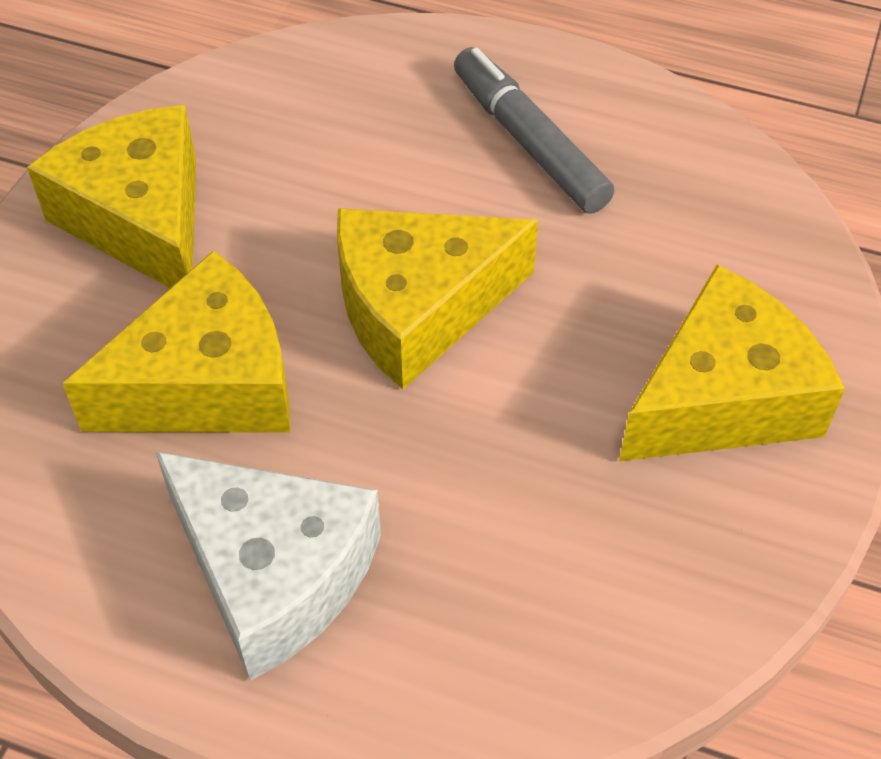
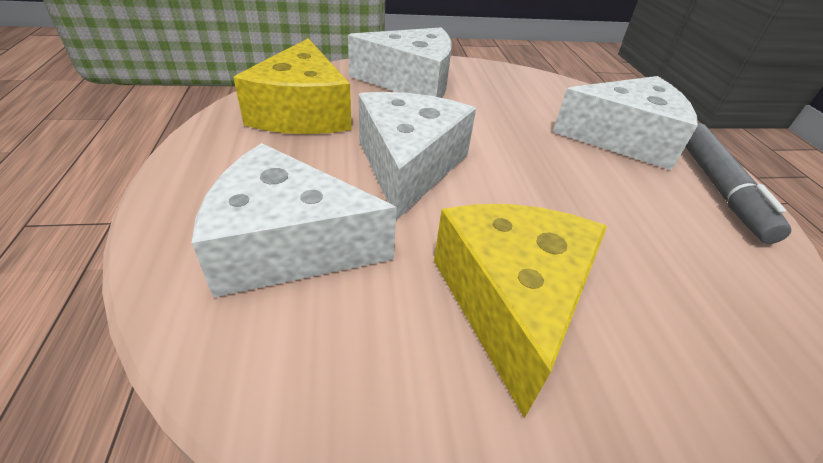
white cheese: 1 -> 4
yellow cheese: 4 -> 2

